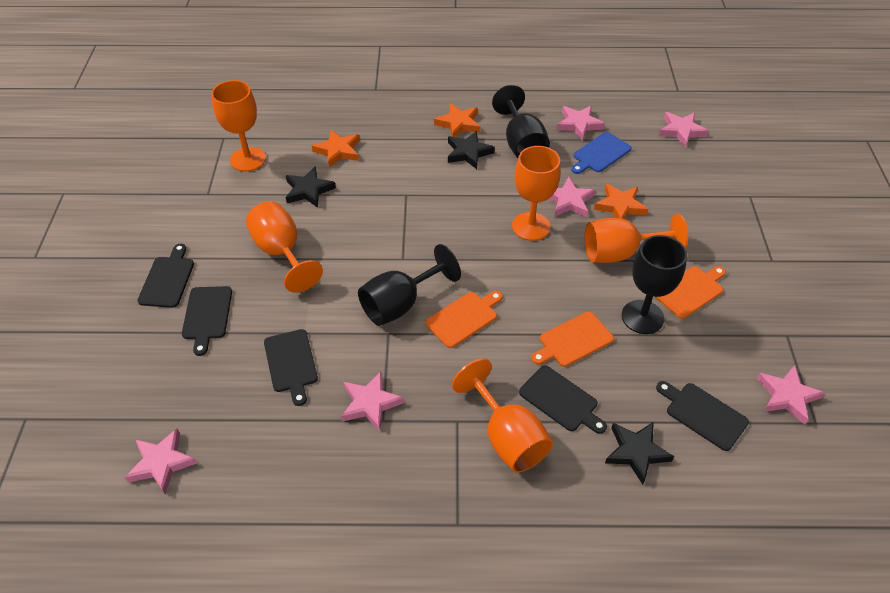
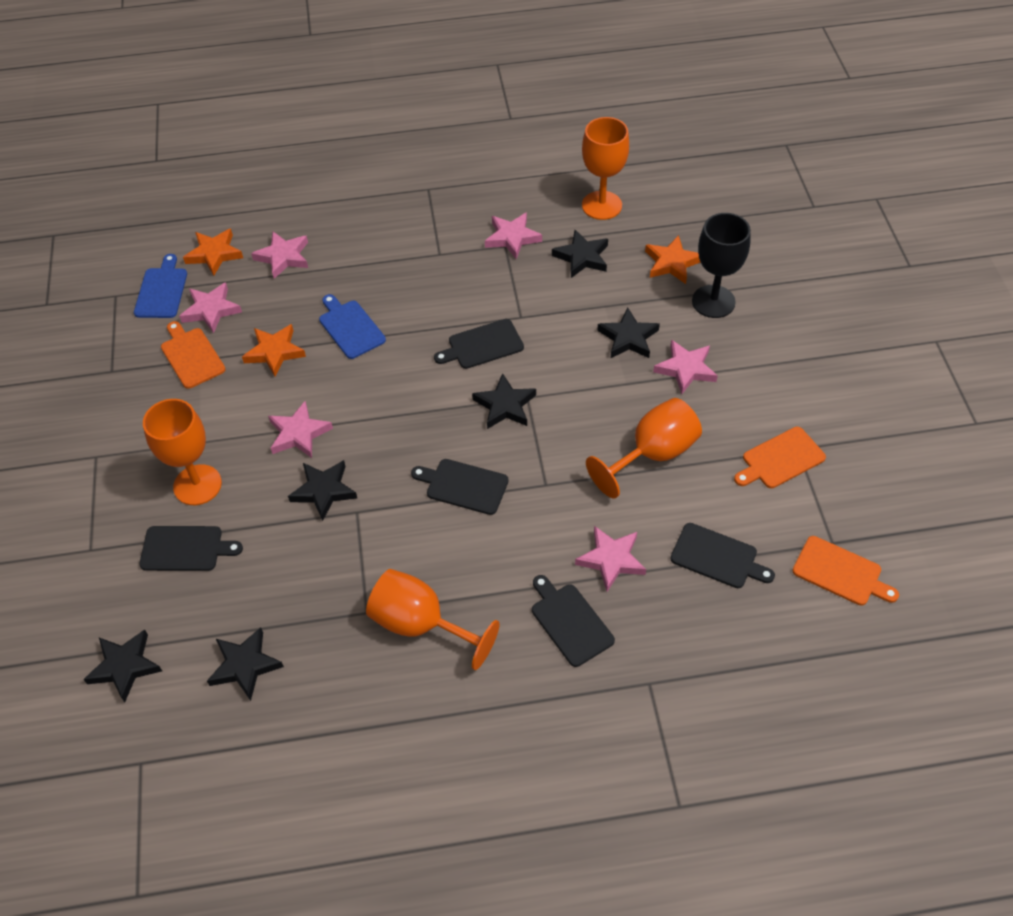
black goblet: 3 -> 1
black star: 3 -> 6
blue cutting board: 1 -> 2
orange goblet: 5 -> 4

